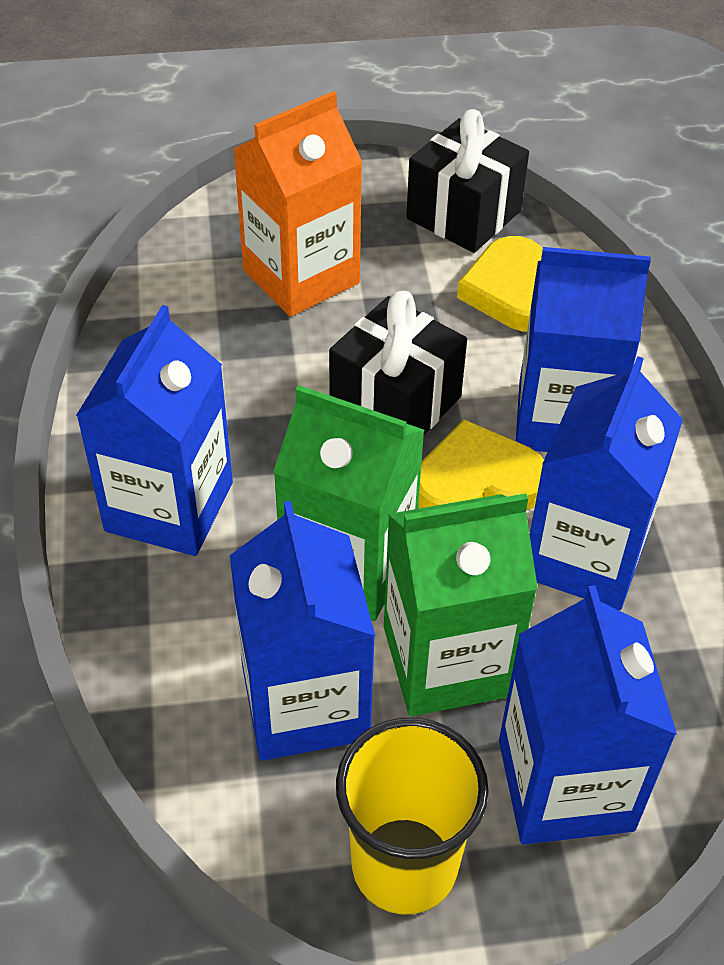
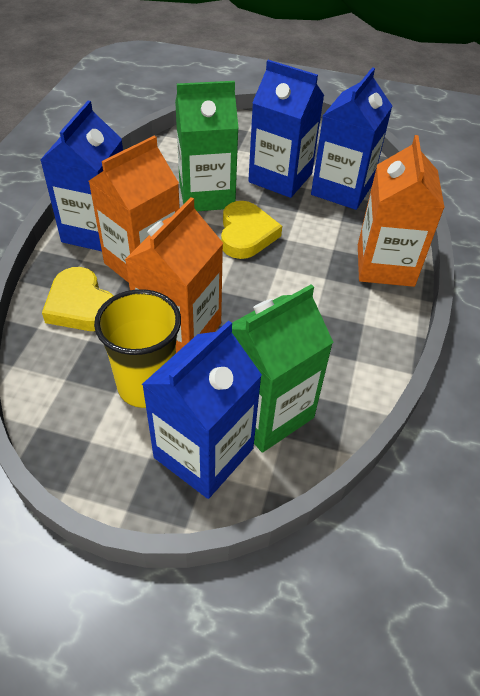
black gift: 2 -> 0
blue carton: 5 -> 4
orange carton: 1 -> 3

